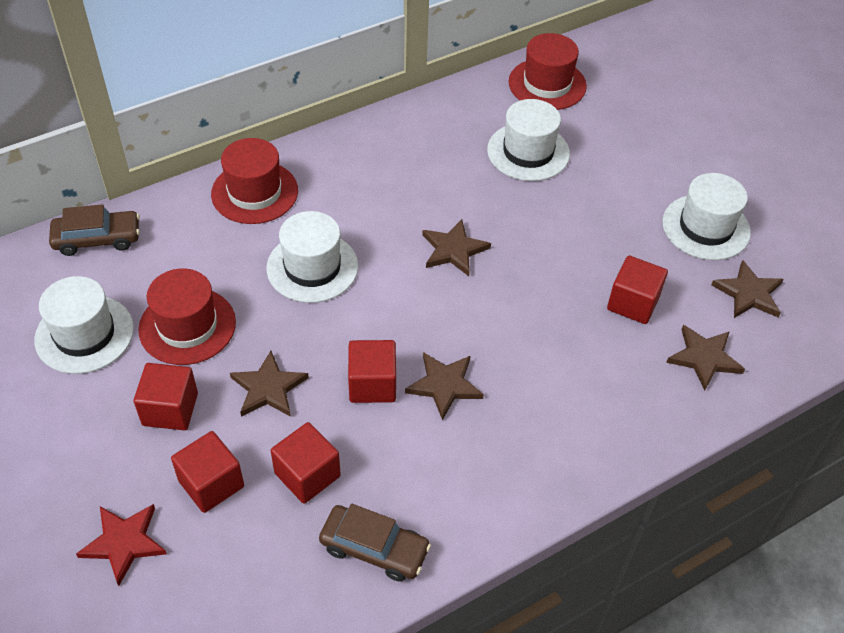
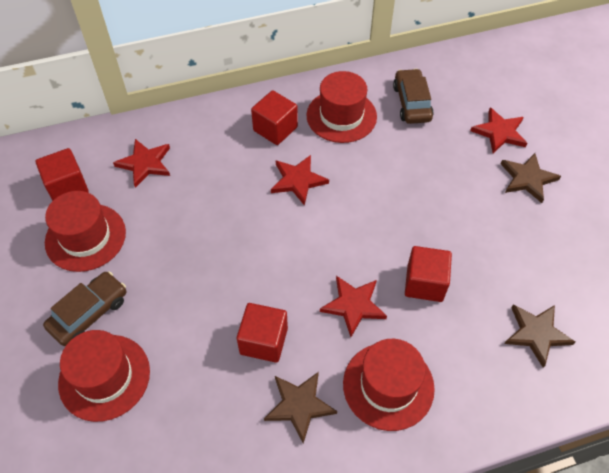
brown star: 5 -> 3
red cube: 5 -> 4
red hat: 3 -> 4
red star: 1 -> 4
white hat: 4 -> 0

